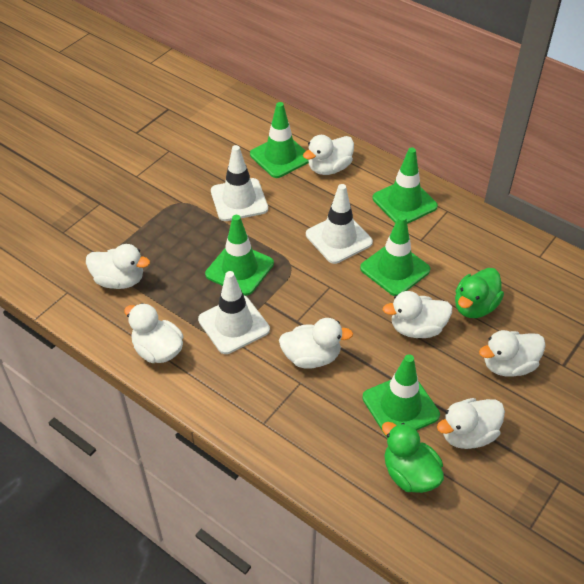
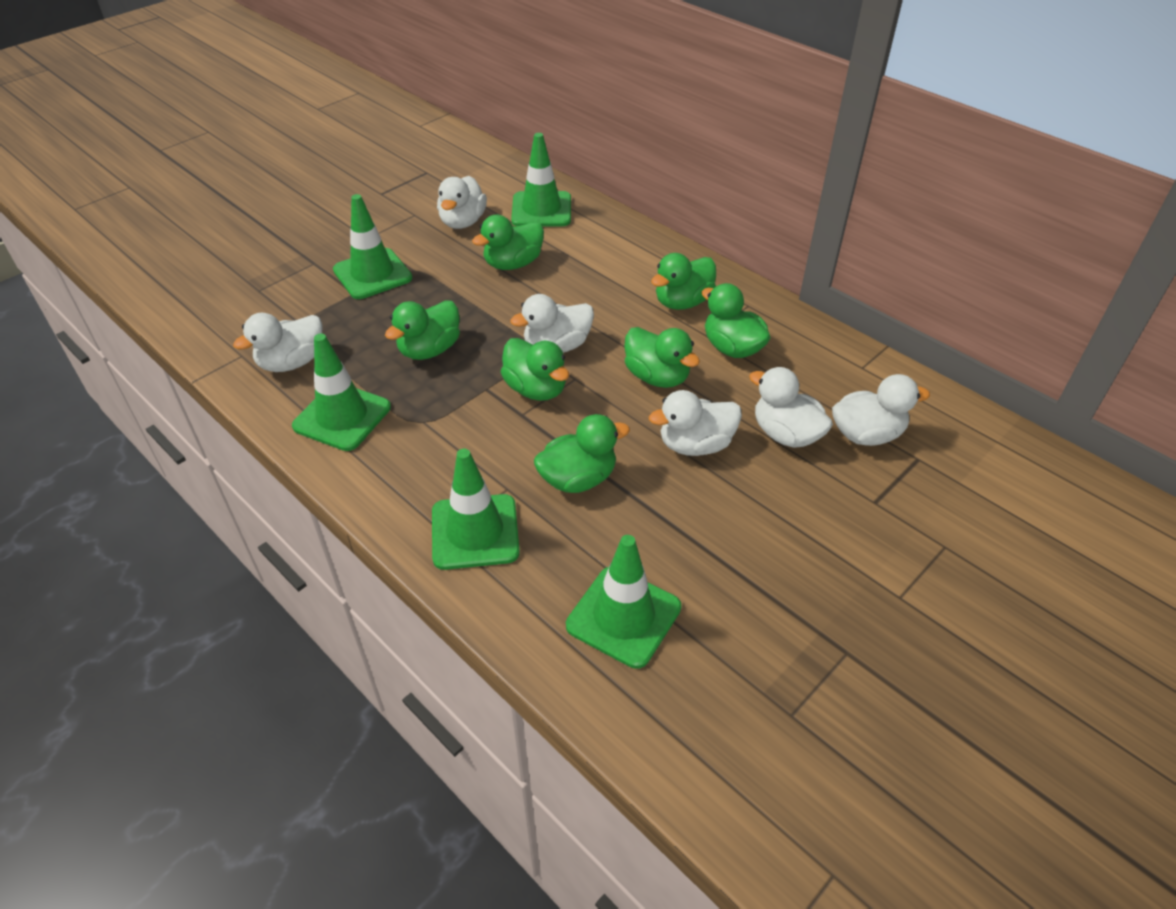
green duck: 2 -> 7
white duck: 7 -> 6
white traffic cone: 3 -> 0

